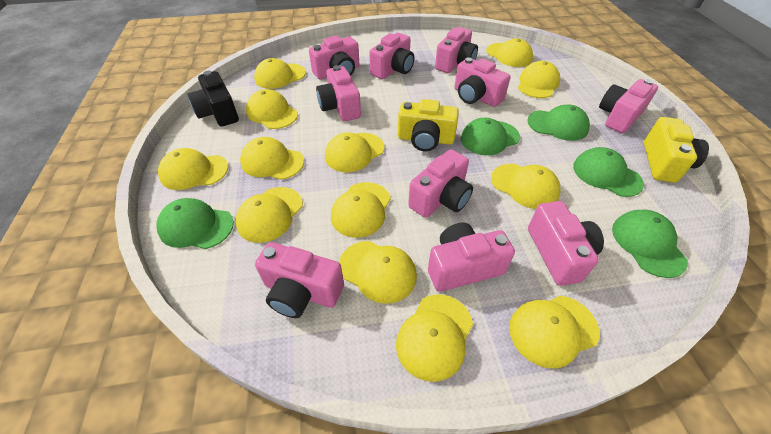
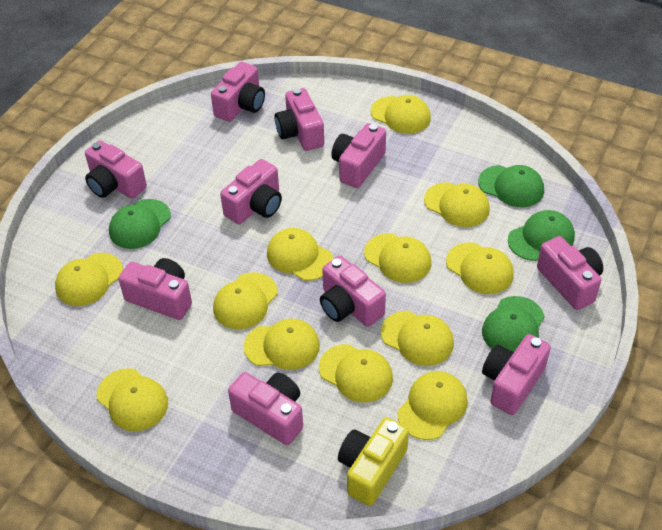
black camera: 1 -> 0
green cap: 5 -> 4
yellow camera: 2 -> 1
yellow cap: 13 -> 12

